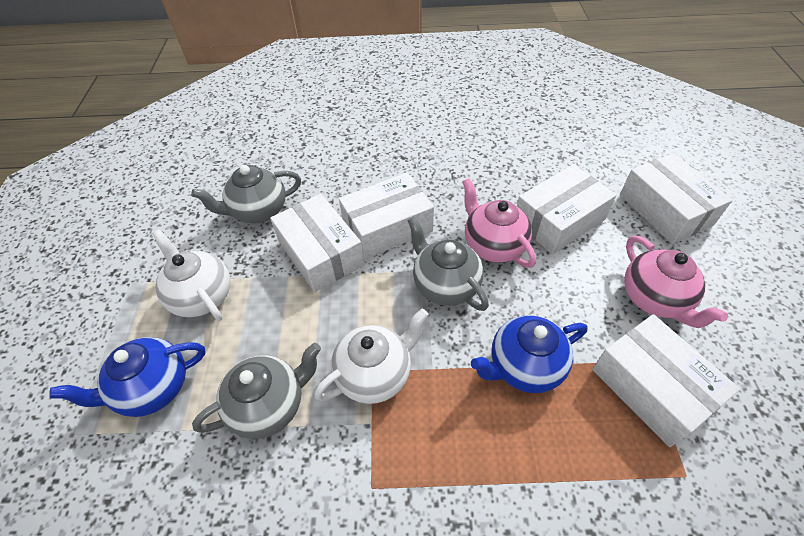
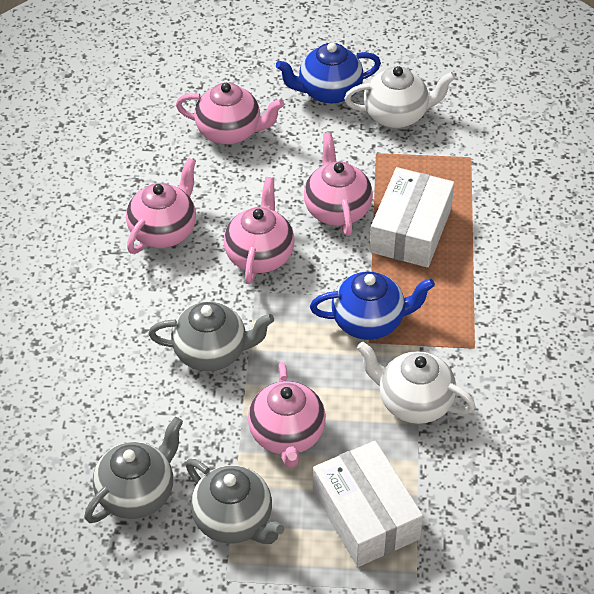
pink teapot: 2 -> 5
white box: 5 -> 2

